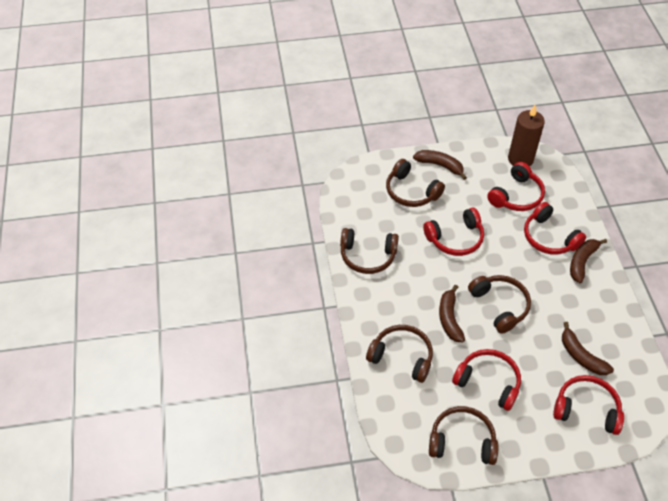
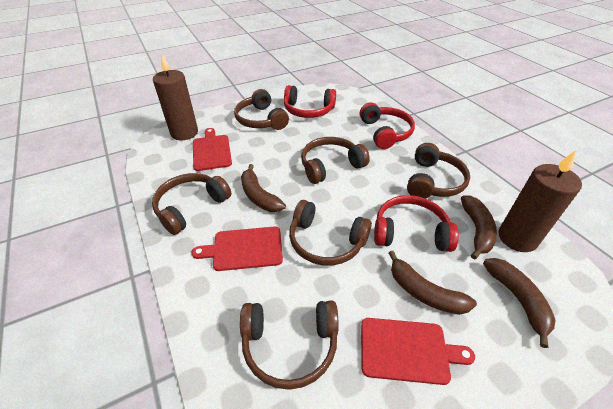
brown candle: 1 -> 2
brown headphones: 5 -> 6
red cutting board: 0 -> 3
red headphones: 5 -> 3

